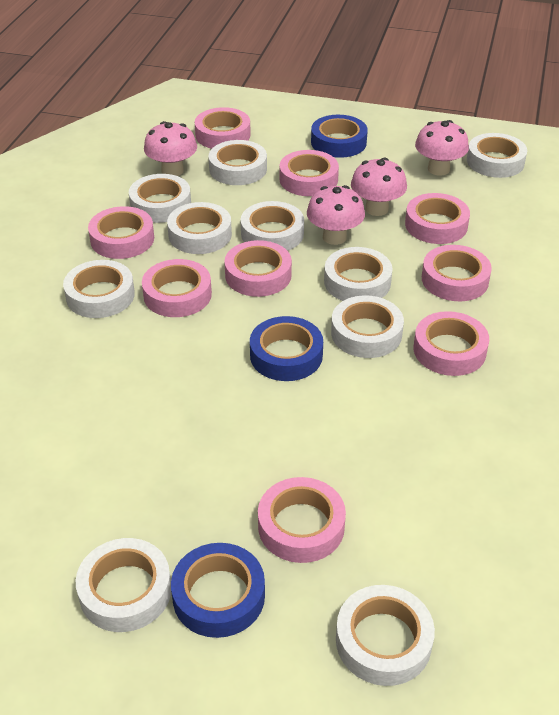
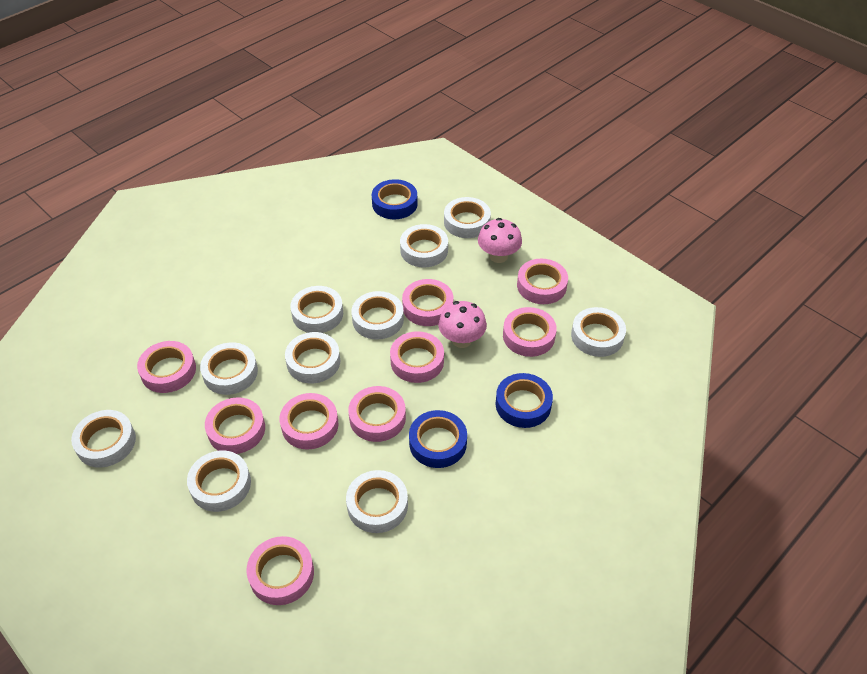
pink mushroom: 4 -> 2

